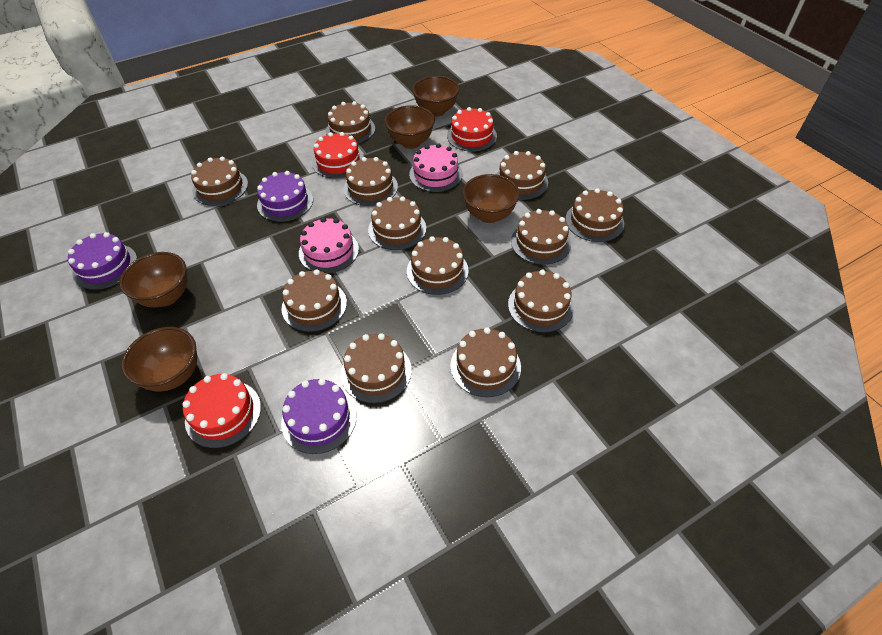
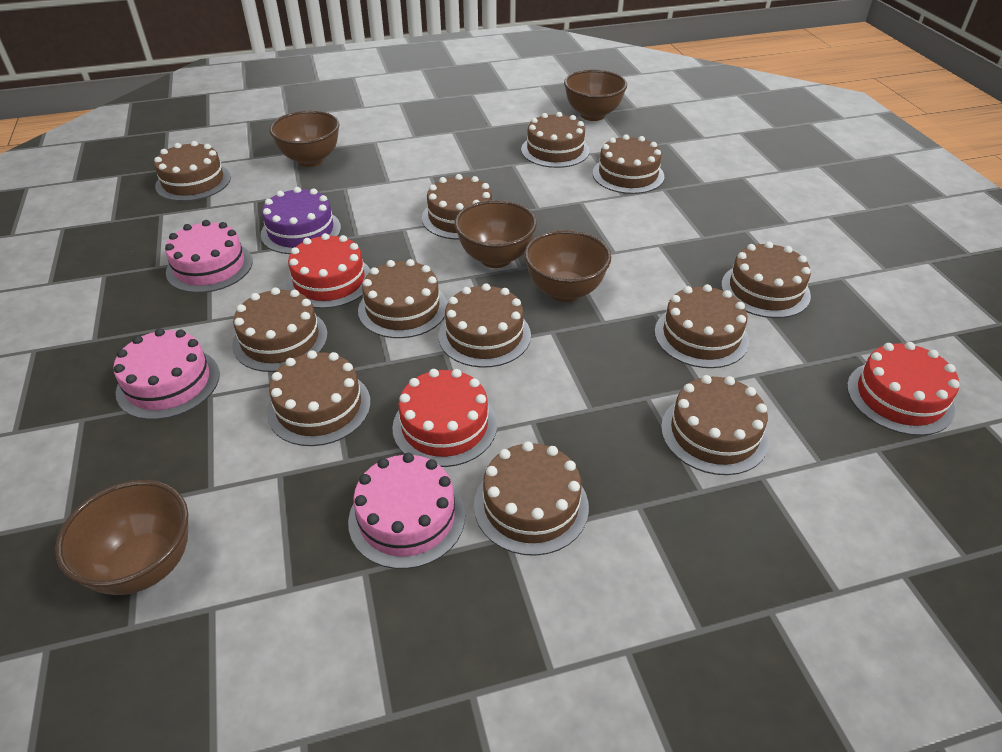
pink cake: 2 -> 3
purple cake: 3 -> 1

